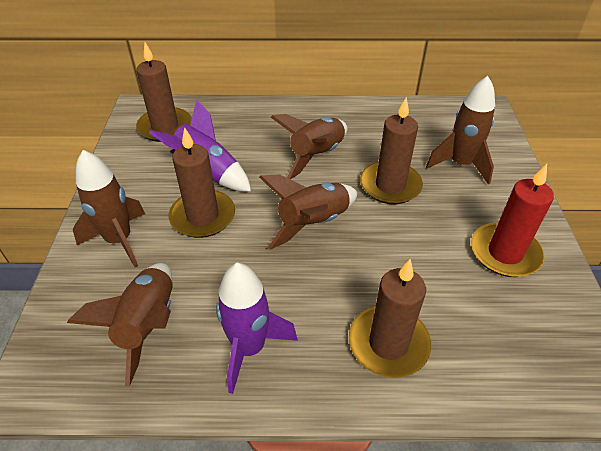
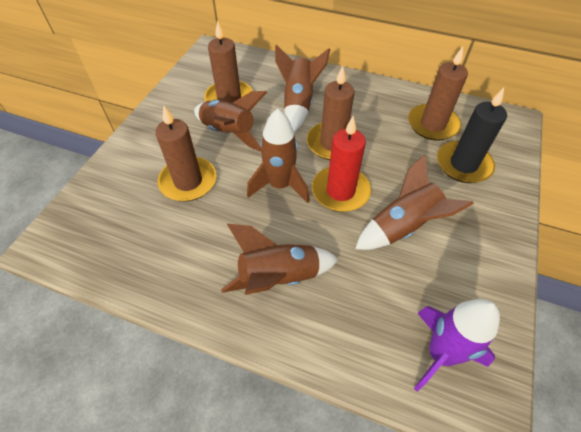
black candle: 0 -> 1
purple rocket: 2 -> 1

